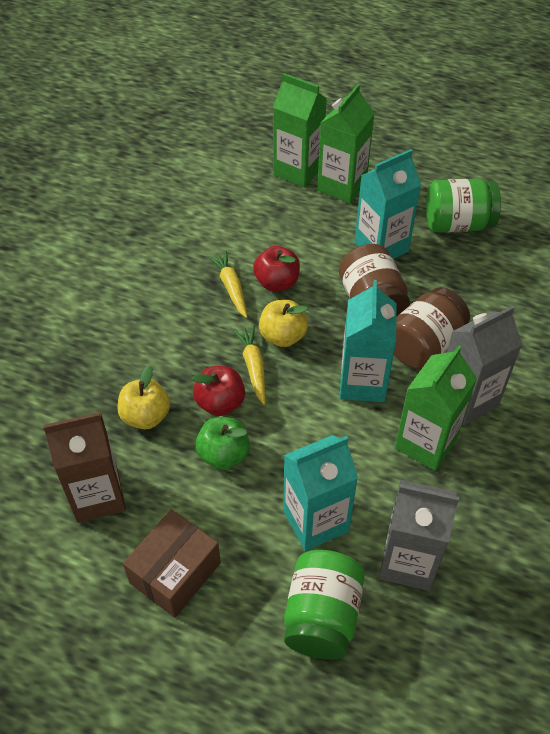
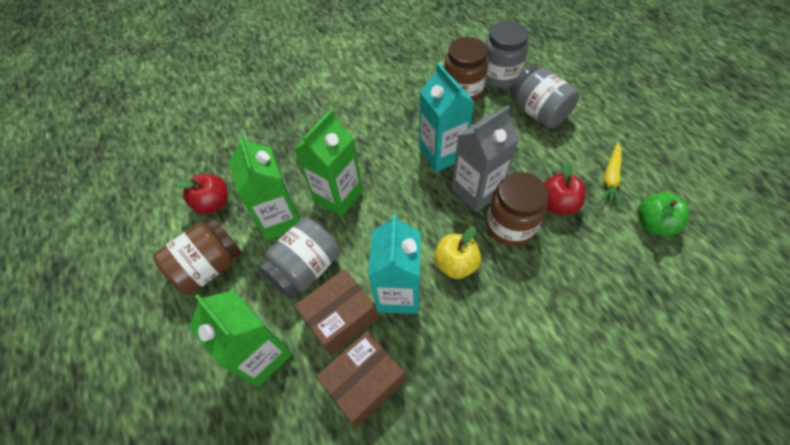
brown box: 1 -> 2
brown carton: 1 -> 0
brown jar: 2 -> 3
green jar: 2 -> 0
grey carton: 2 -> 1
grey jar: 0 -> 3
turquoise carton: 3 -> 2
yellow apple: 2 -> 1
yellow carrot: 2 -> 1

